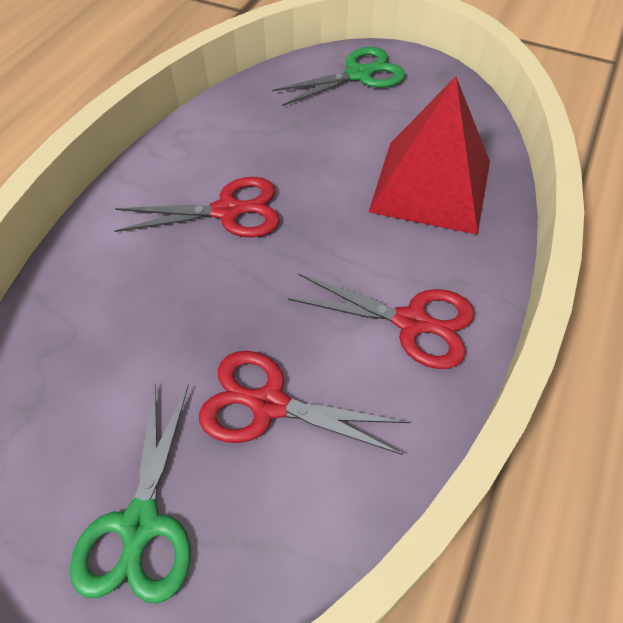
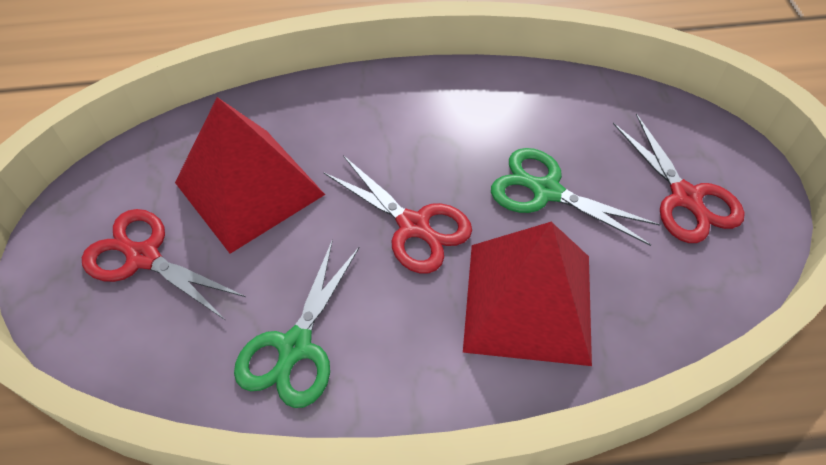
red pyramid: 1 -> 2

